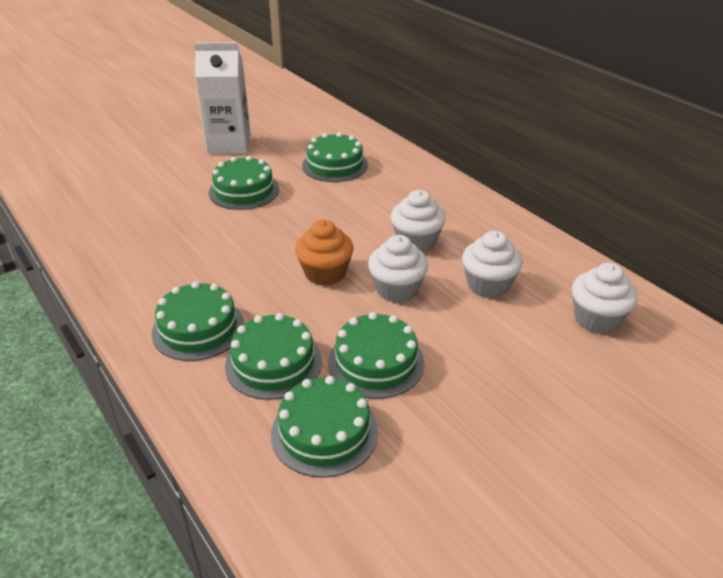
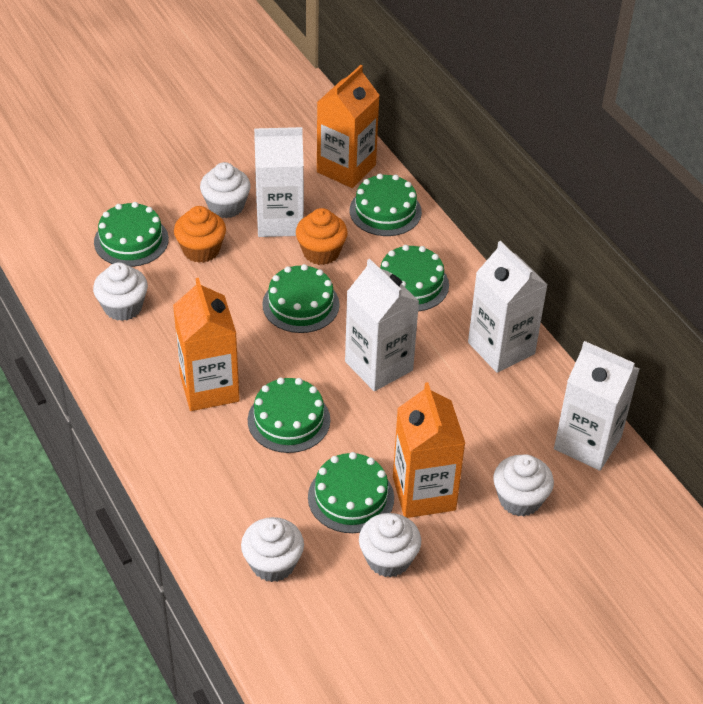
orange carton: 0 -> 3
orange cupcake: 1 -> 2
white carton: 1 -> 4
white cupcake: 4 -> 5

